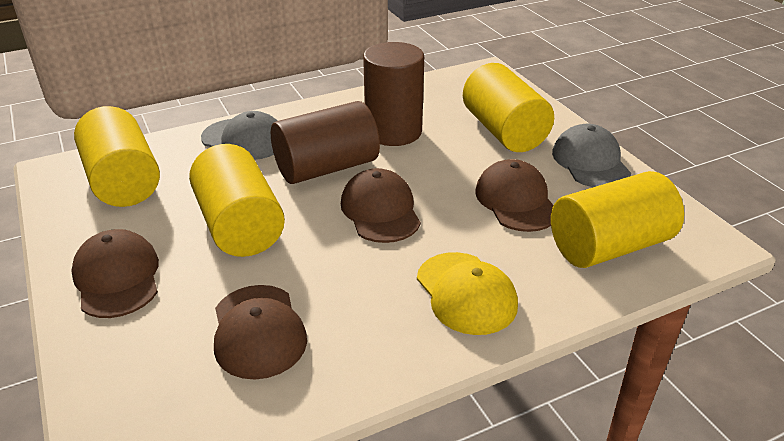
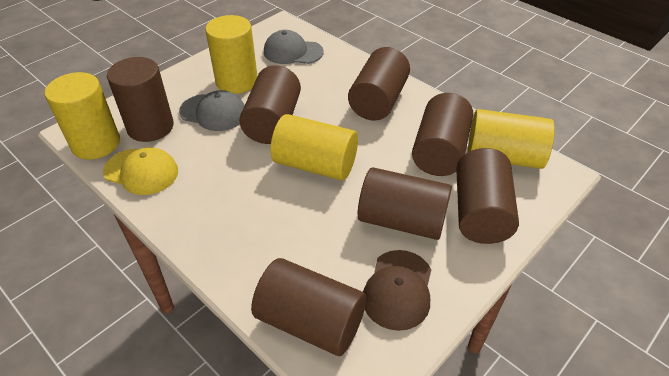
brown cap: 4 -> 1
brown cylinder: 2 -> 7

